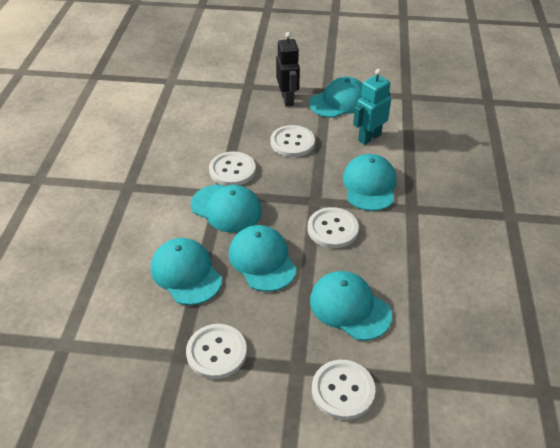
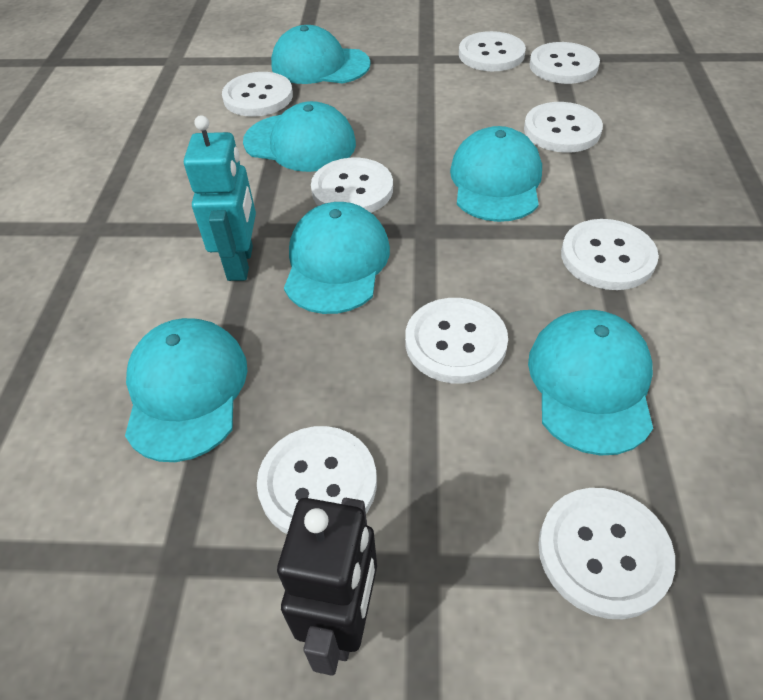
white button: 5 -> 9

